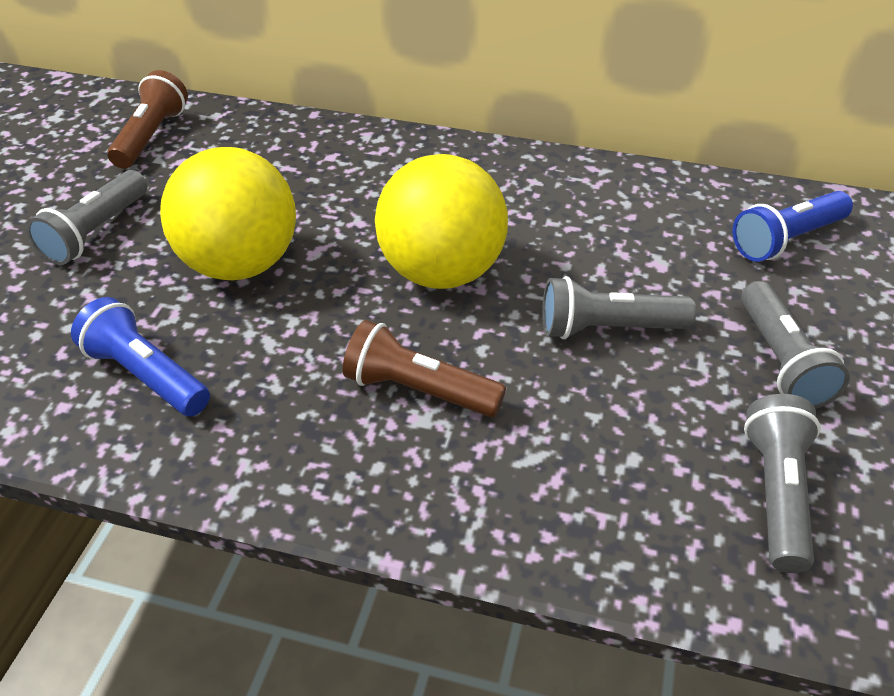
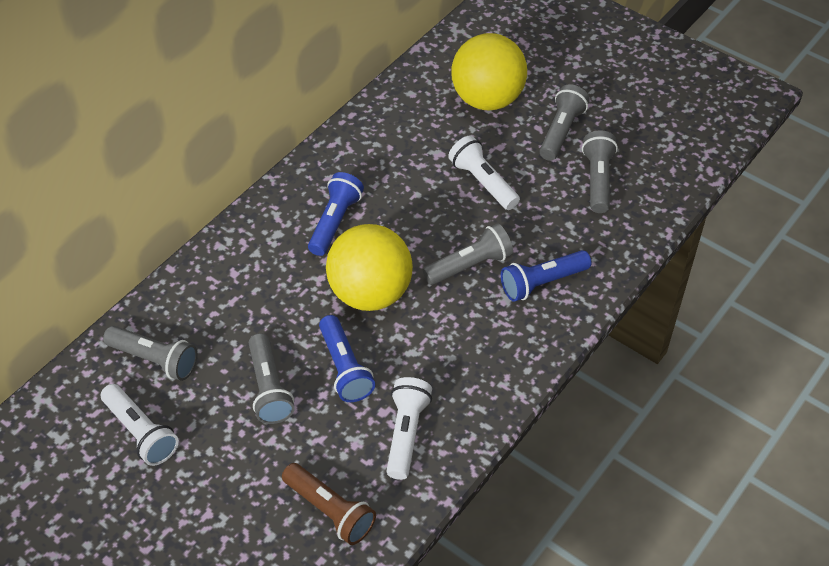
blue flashlight: 2 -> 3
brown flashlight: 2 -> 1
grey flashlight: 4 -> 5
white flashlight: 0 -> 3

